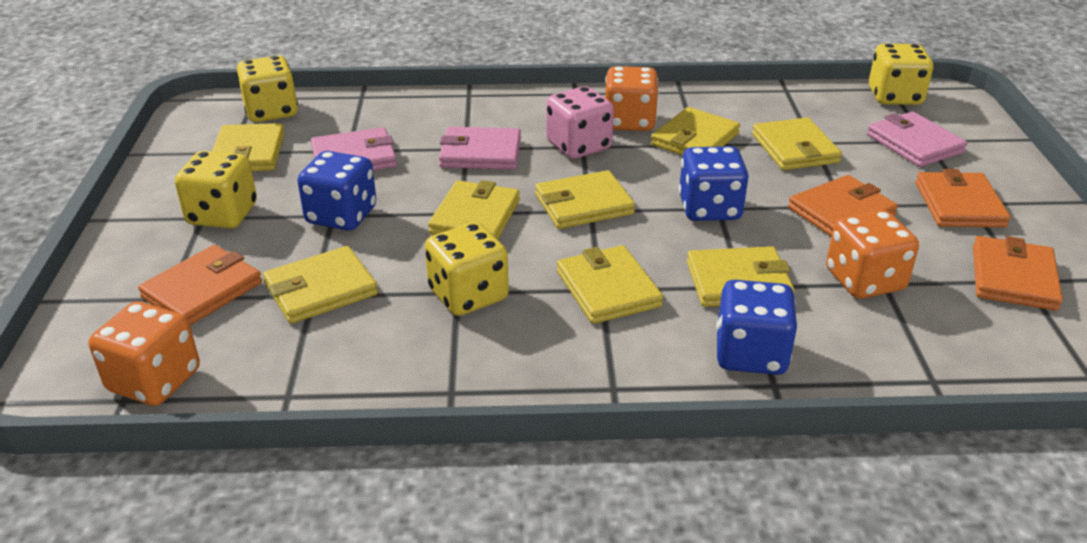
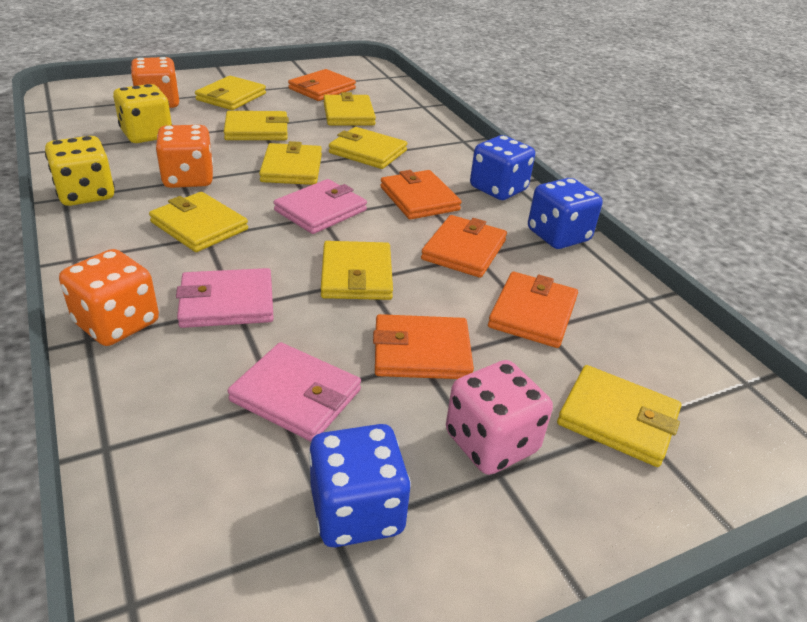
orange wallet: 4 -> 5
yellow dice: 4 -> 2

